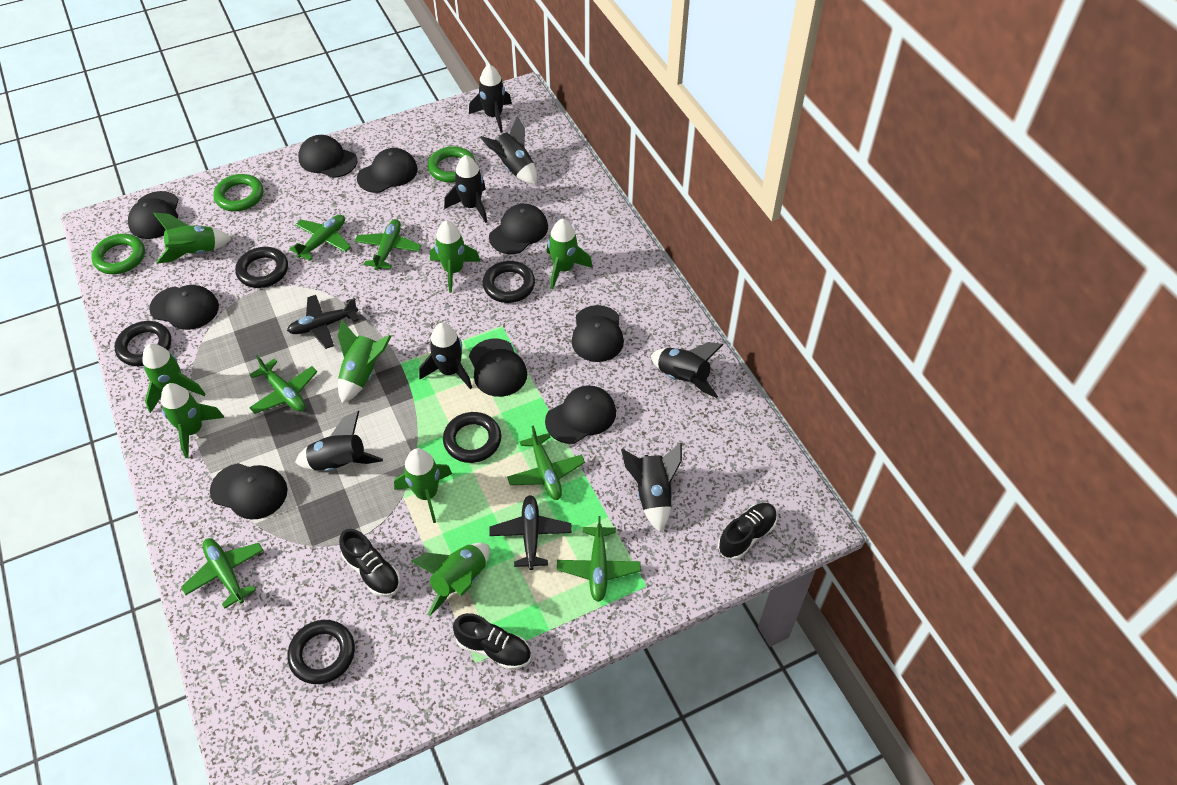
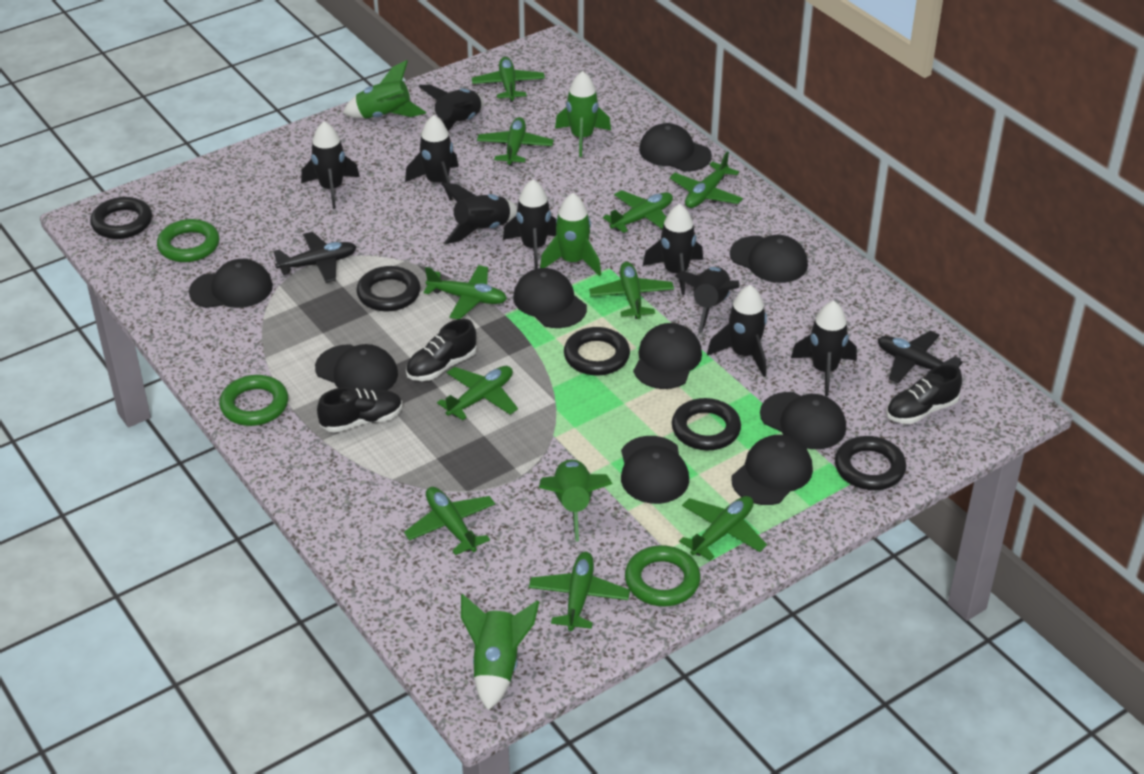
black rocket: 7 -> 9
green plane: 6 -> 10
green rocket: 8 -> 5

